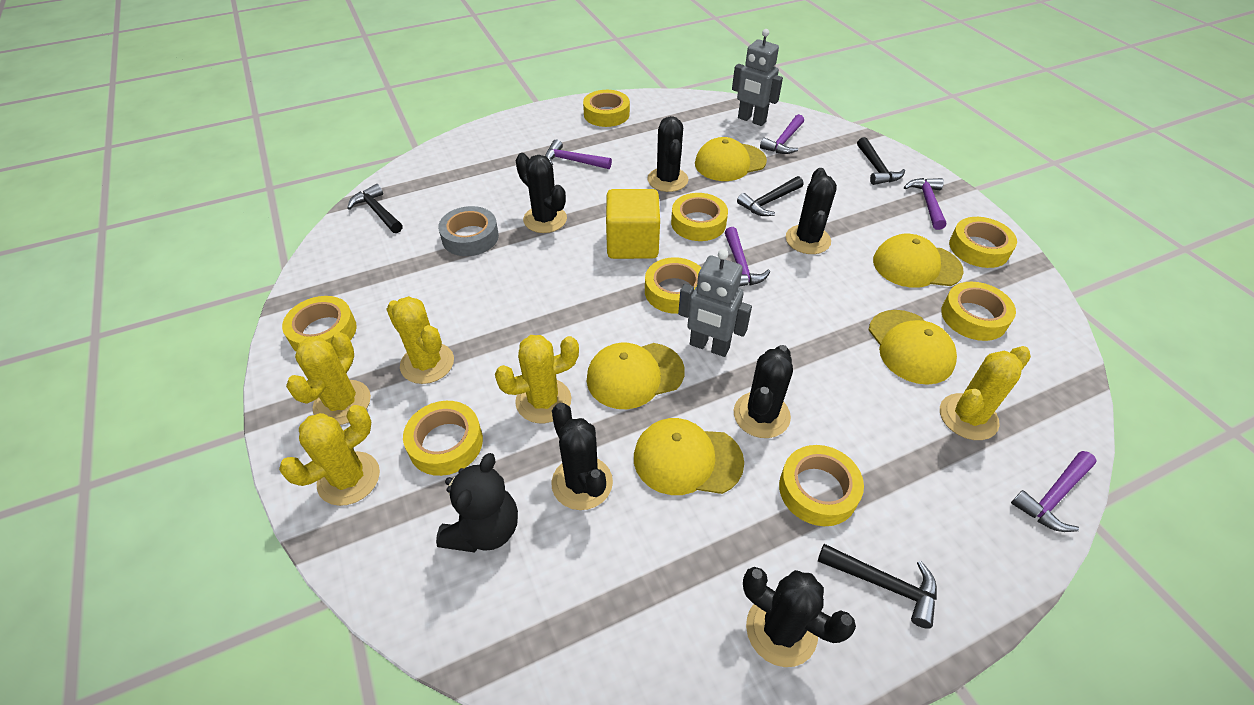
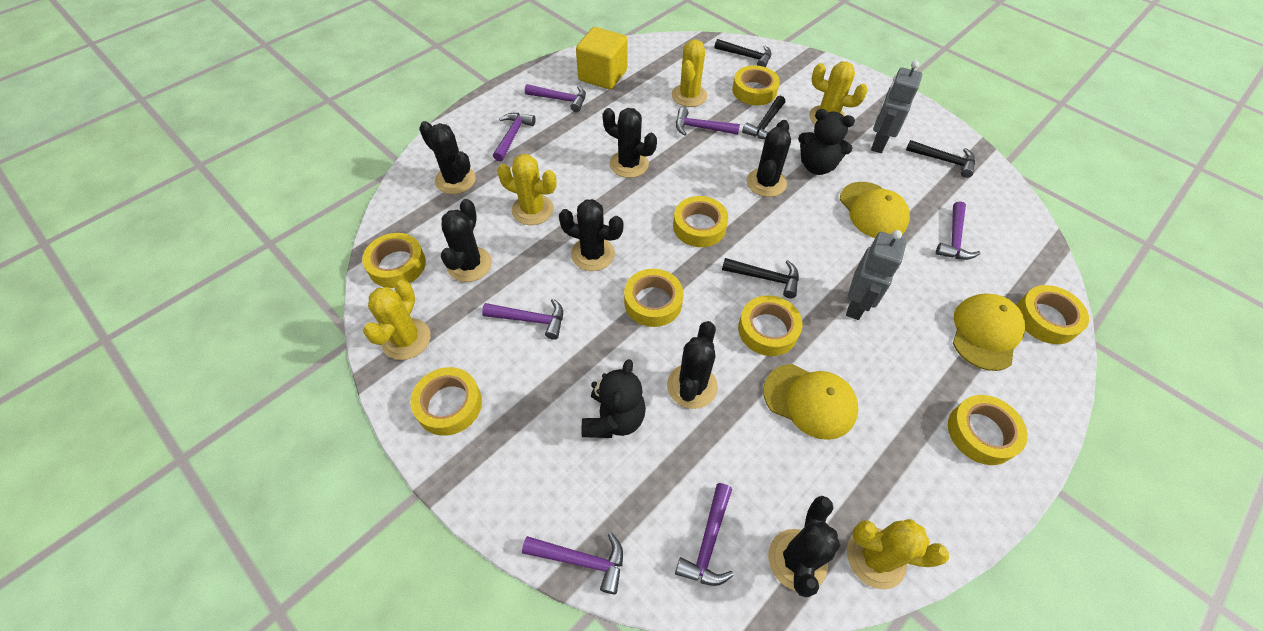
black cactus: 6 -> 7
black teddy bear: 1 -> 2
grey tape: 1 -> 0
purple hammer: 5 -> 7
yellow cap: 5 -> 3

